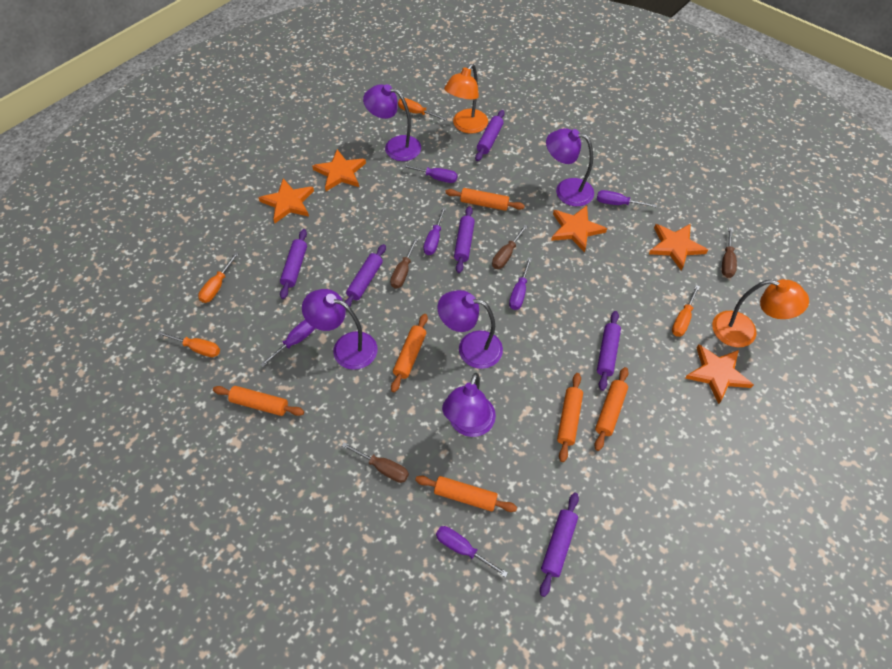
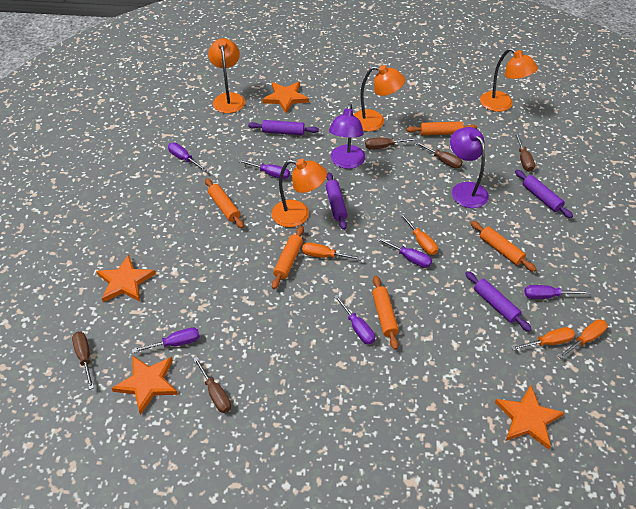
brown screwdriver: 4 -> 5
orange lamp: 2 -> 4
orange rolling pin: 6 -> 5
orange star: 5 -> 4
purple lamp: 5 -> 2
purple rolling pin: 6 -> 4

